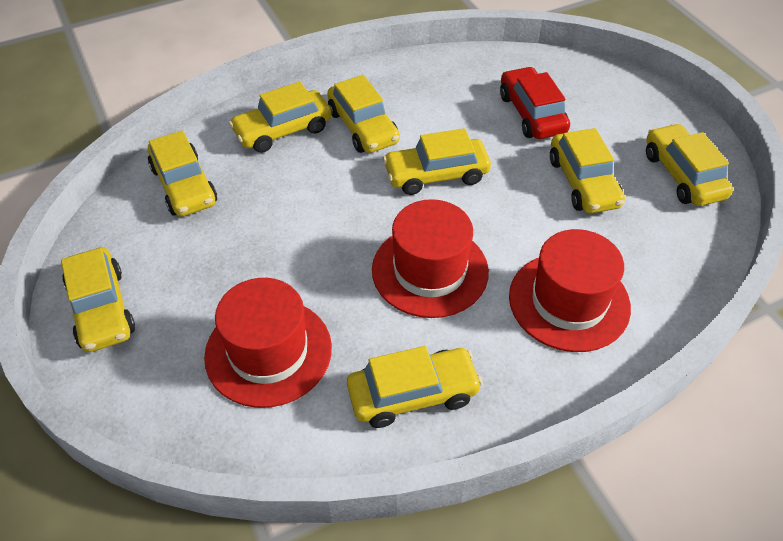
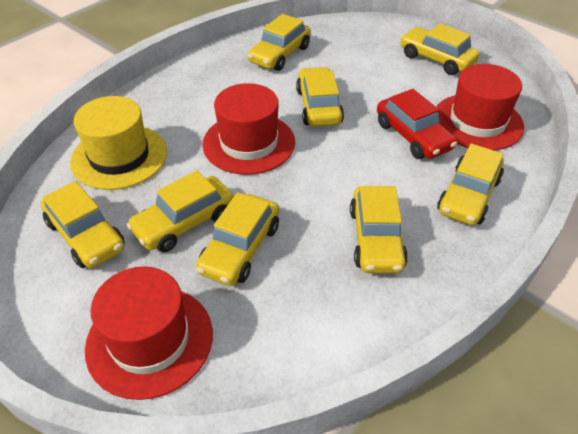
yellow hat: 0 -> 1

